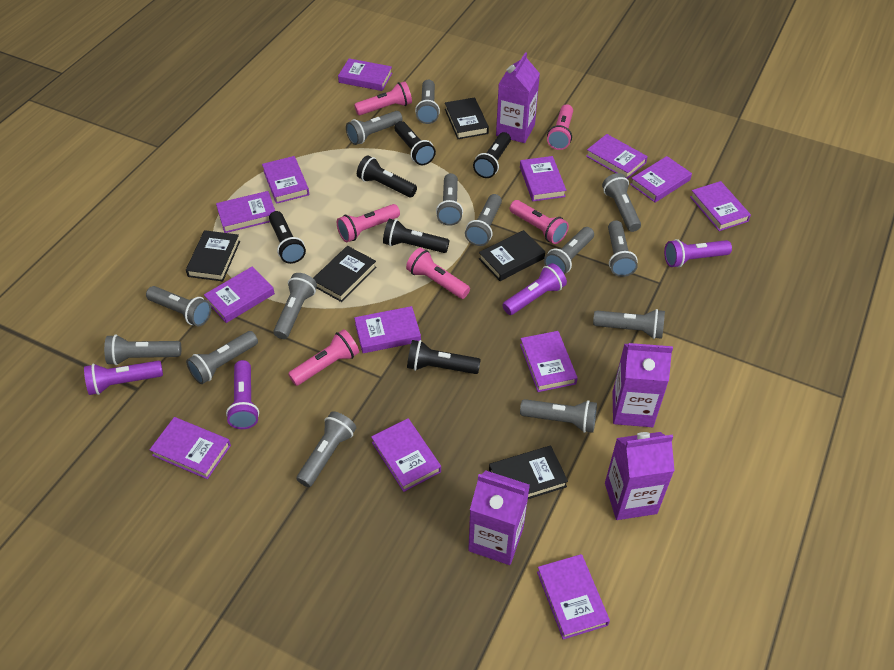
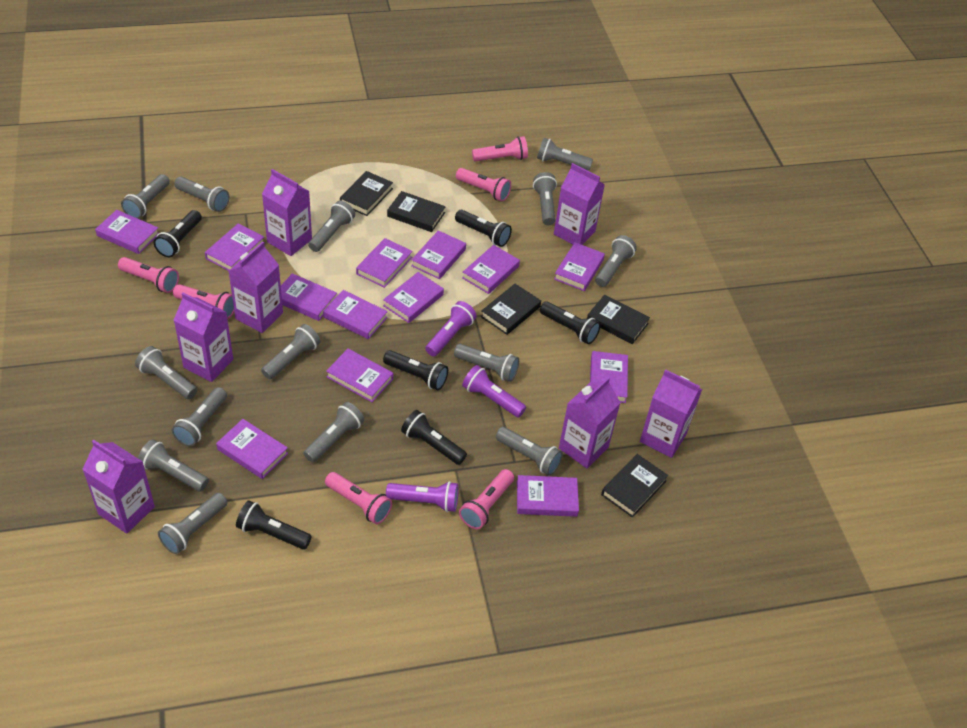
purple carton: 4 -> 7
purple flashlight: 4 -> 3

